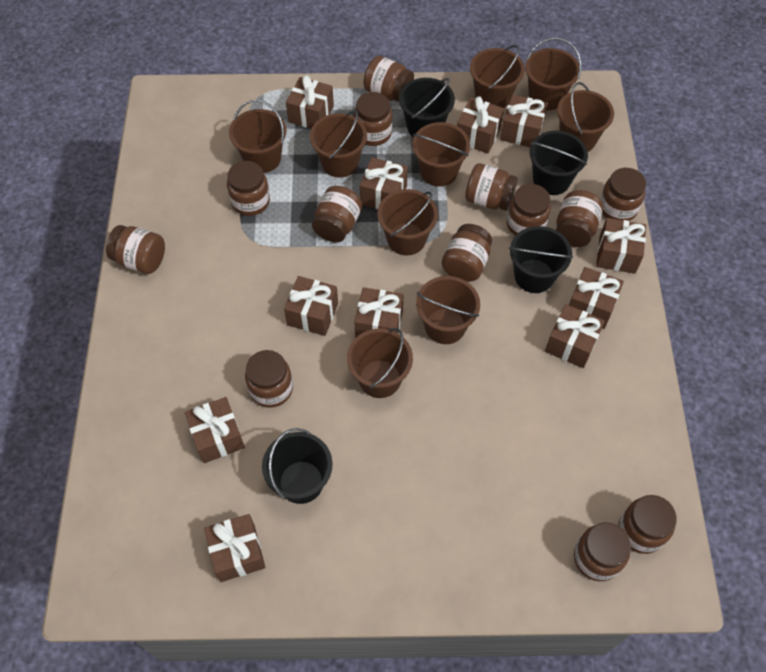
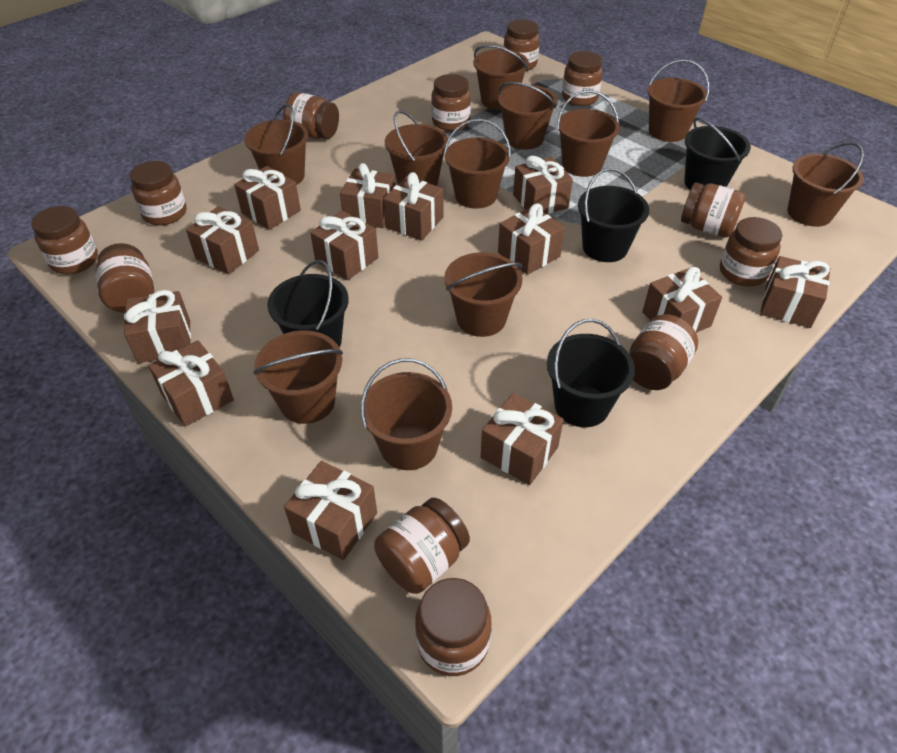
brown bucket: 9 -> 11
brown gift: 11 -> 13
brown jar: 13 -> 12

